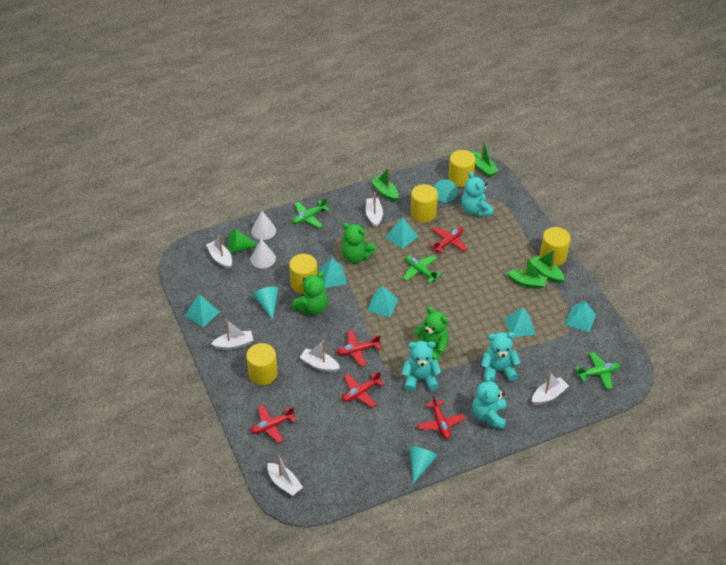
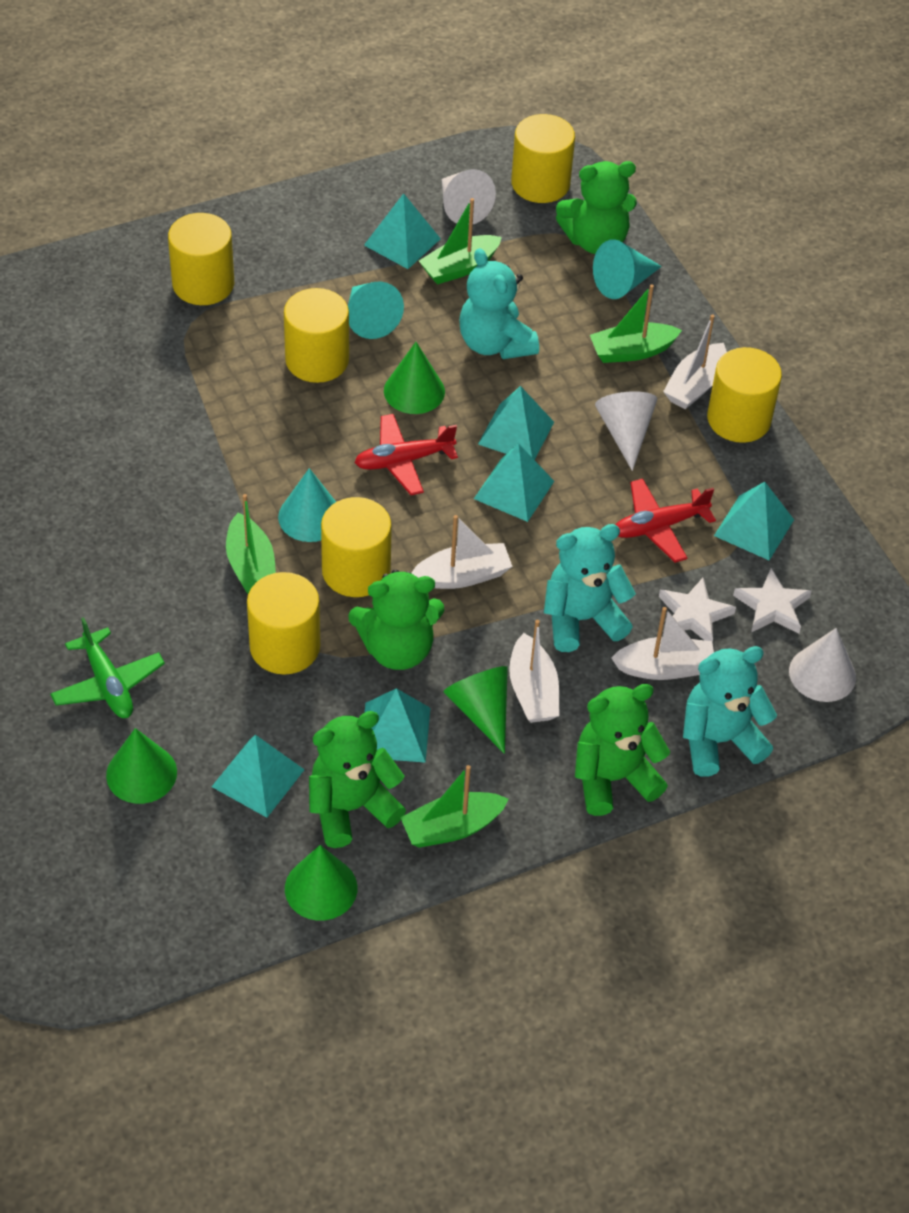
green cone: 1 -> 4
green plane: 3 -> 1
green teddy bear: 3 -> 4
red plane: 5 -> 2
turquoise teddy bear: 4 -> 3
white boat: 6 -> 4
white cone: 2 -> 3
white star: 0 -> 2
yellow cylinder: 5 -> 6

